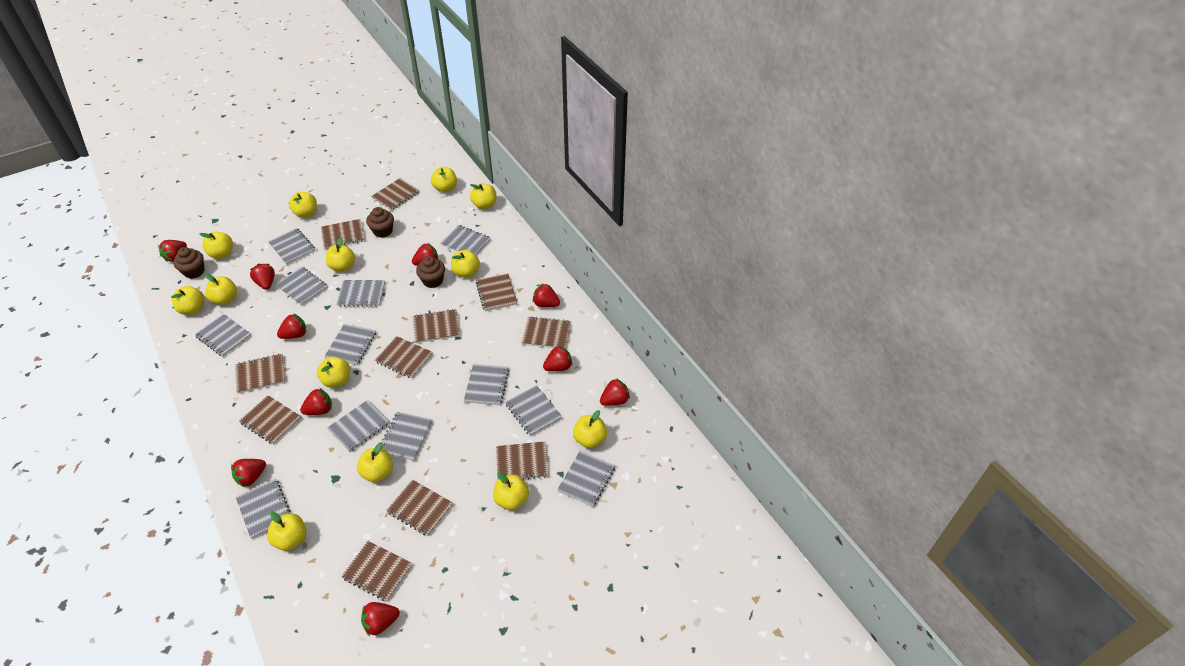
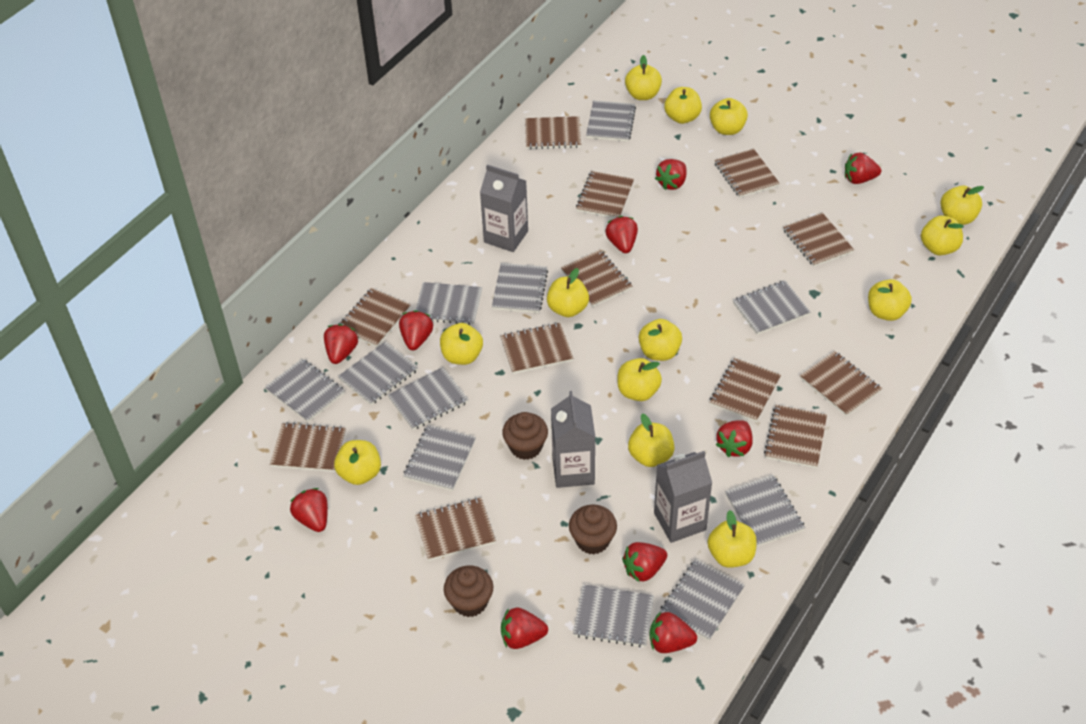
brown notebook: 11 -> 12
grey carton: 0 -> 3
grey notebook: 12 -> 11

